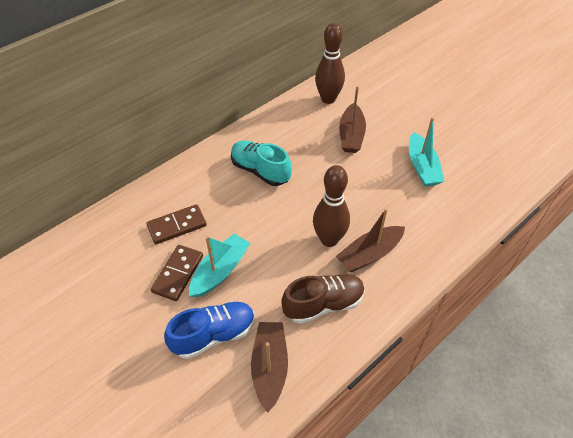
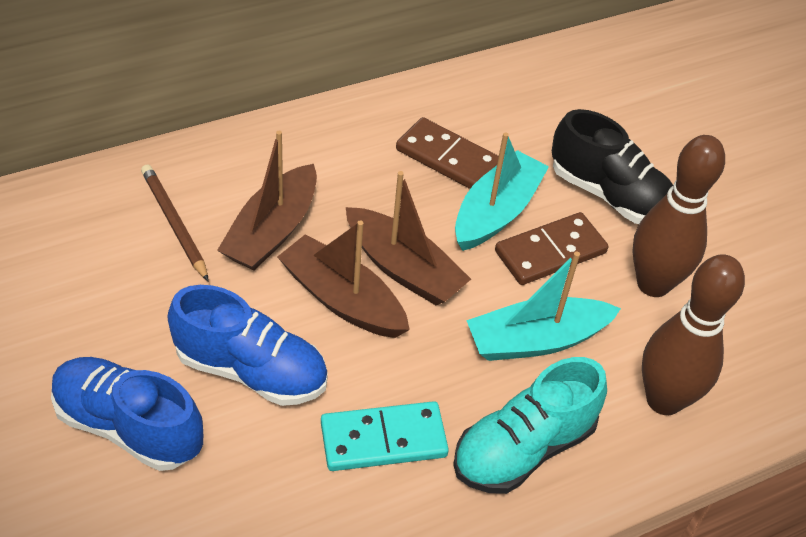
black shoe: 0 -> 1
blue shoe: 1 -> 2
brown pencil: 0 -> 1
brown shoe: 1 -> 0
turquoise domino: 0 -> 1

